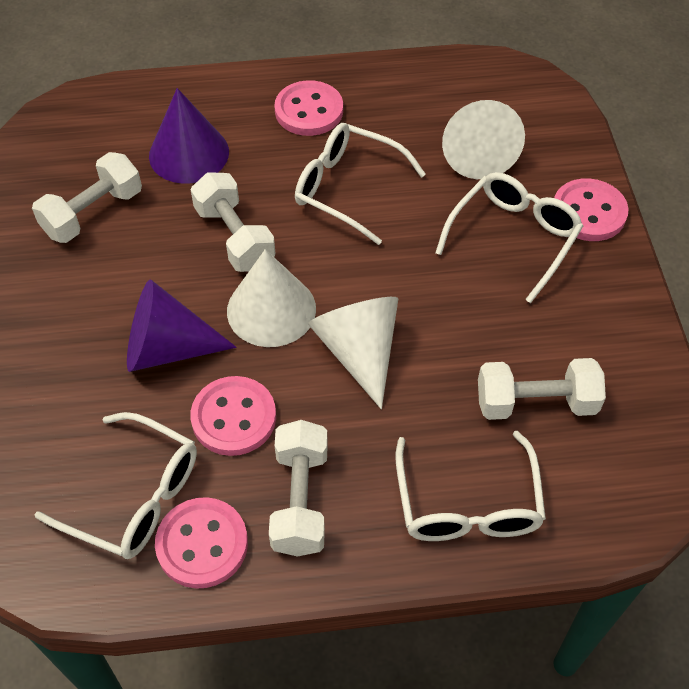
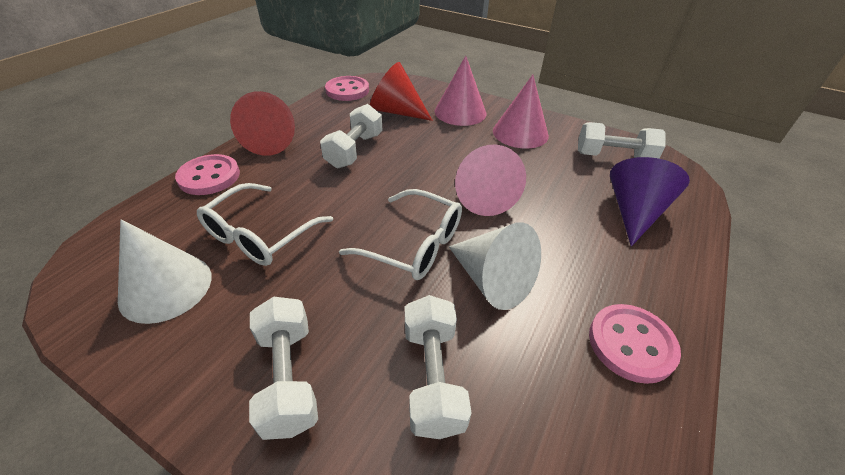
pink button: 4 -> 3
pink cone: 0 -> 3
purple cone: 2 -> 1
red cone: 0 -> 2
white cone: 3 -> 2
white glasses: 4 -> 2

